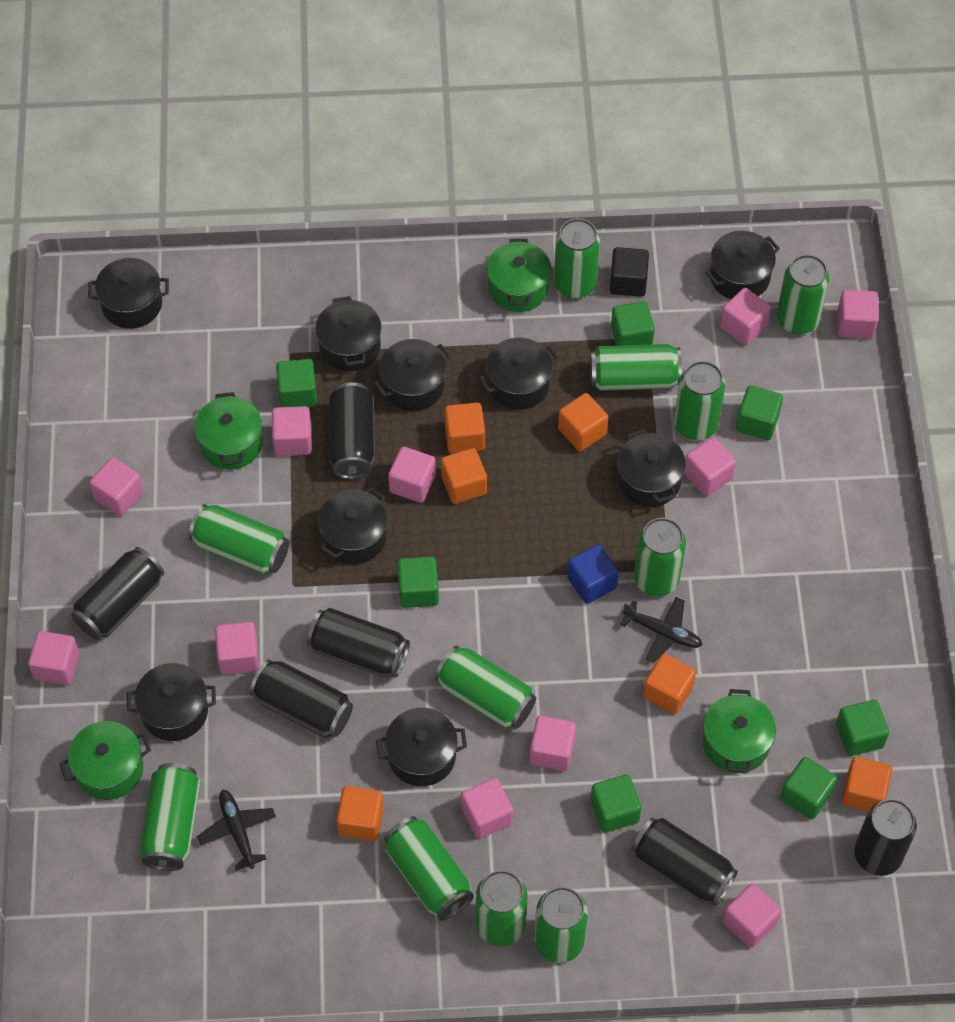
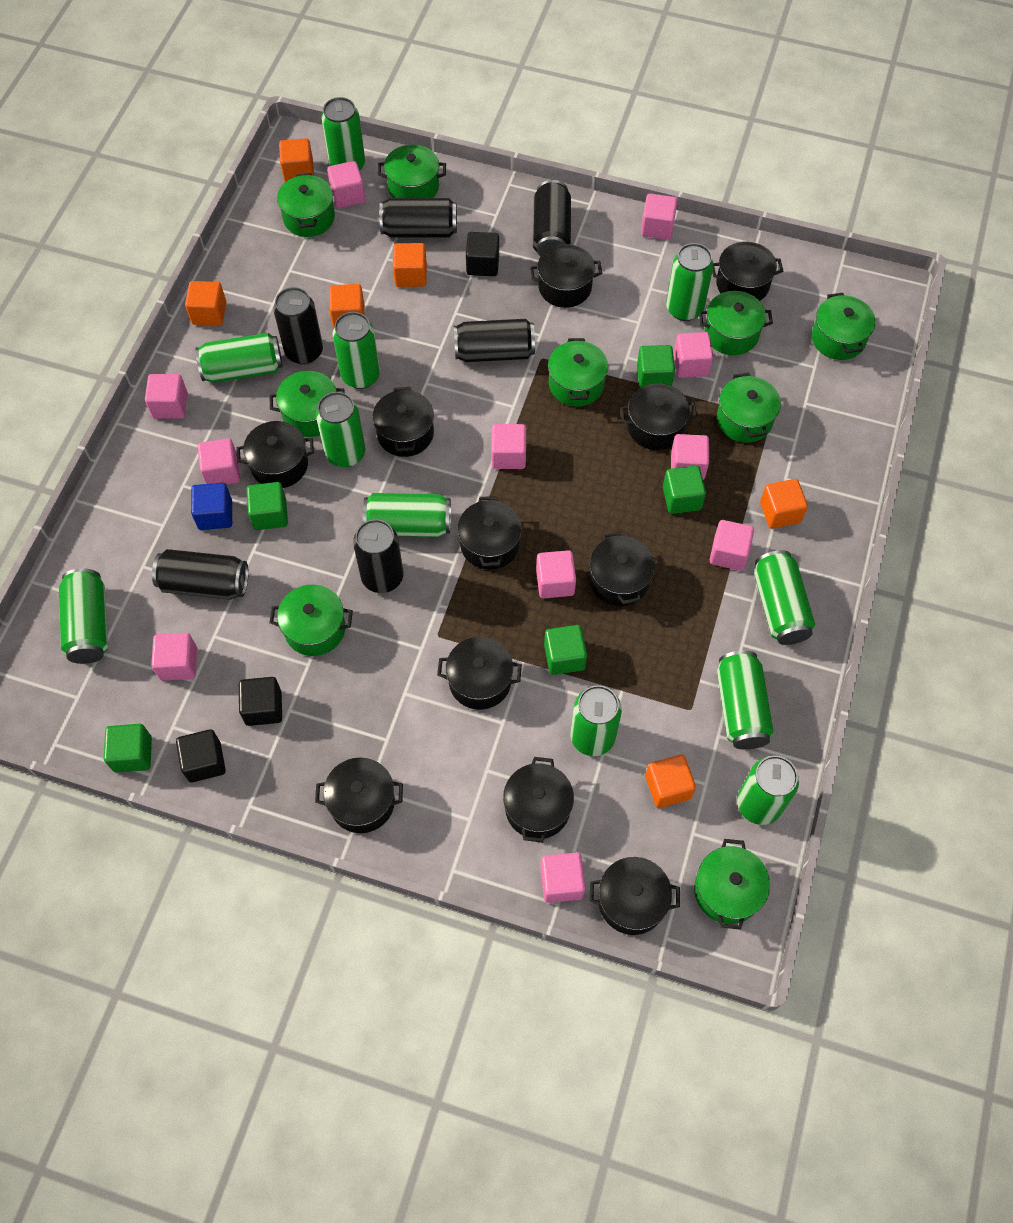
black cube: 1 -> 3
black plane: 2 -> 0
black pot: 9 -> 11
green cube: 7 -> 5
green pot: 4 -> 9

